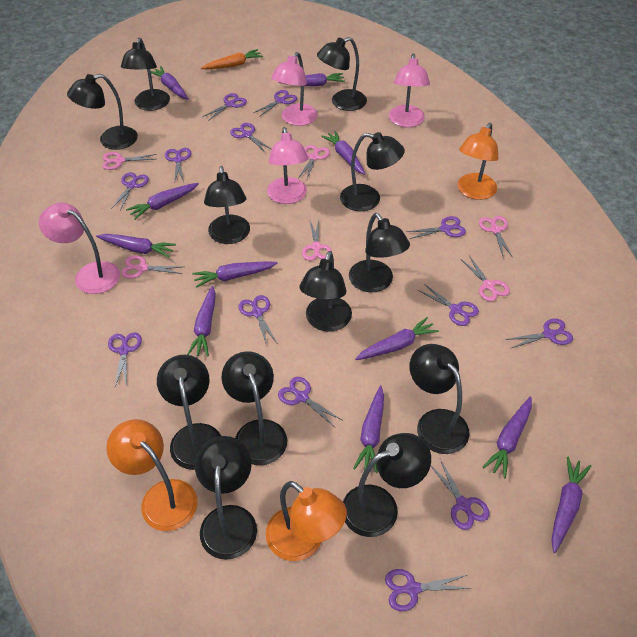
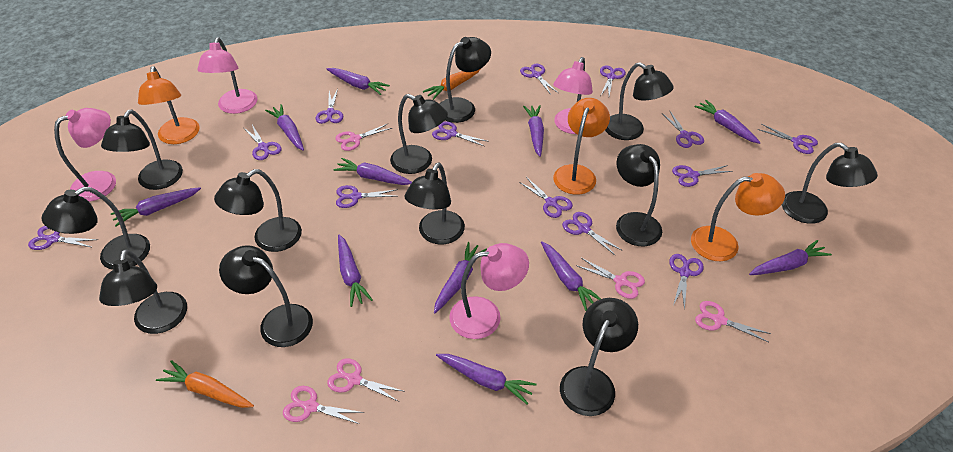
orange carrot: 1 -> 2
pink scissors: 6 -> 5

